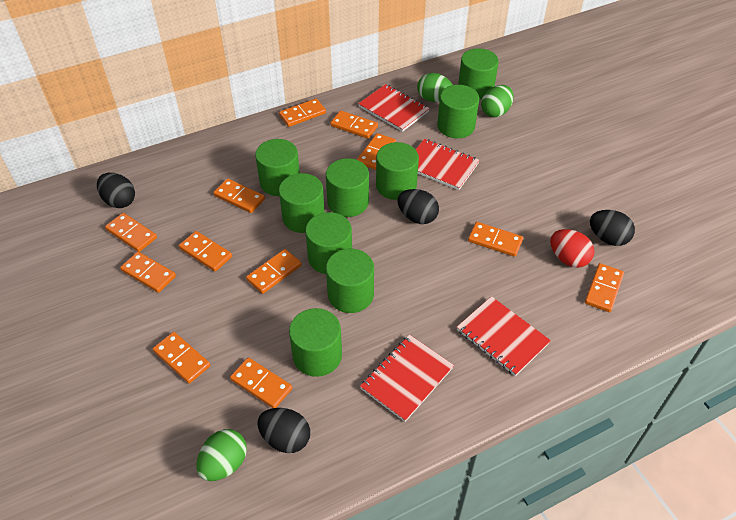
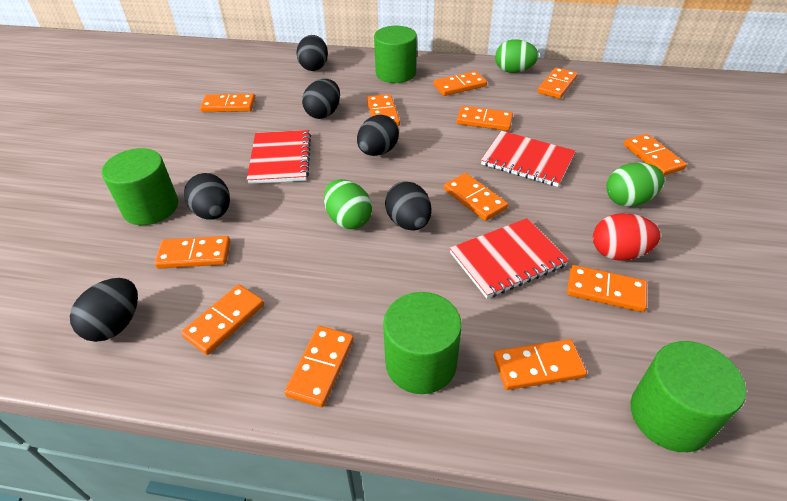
black egg: 4 -> 6
green cylinder: 9 -> 4
red notebook: 4 -> 3

